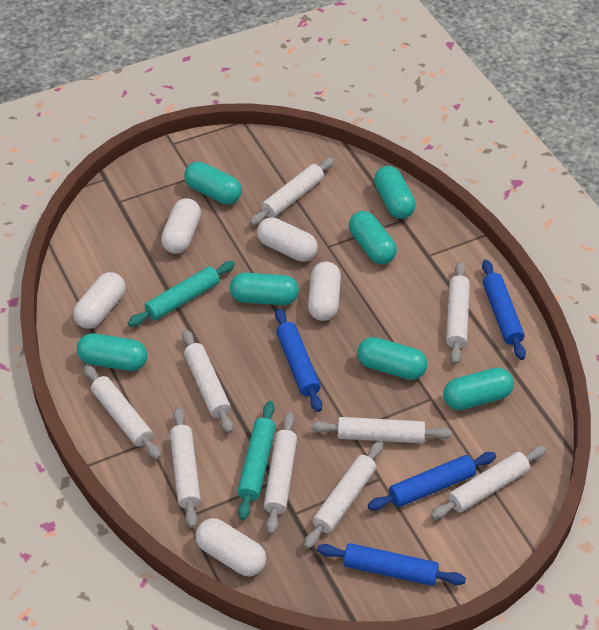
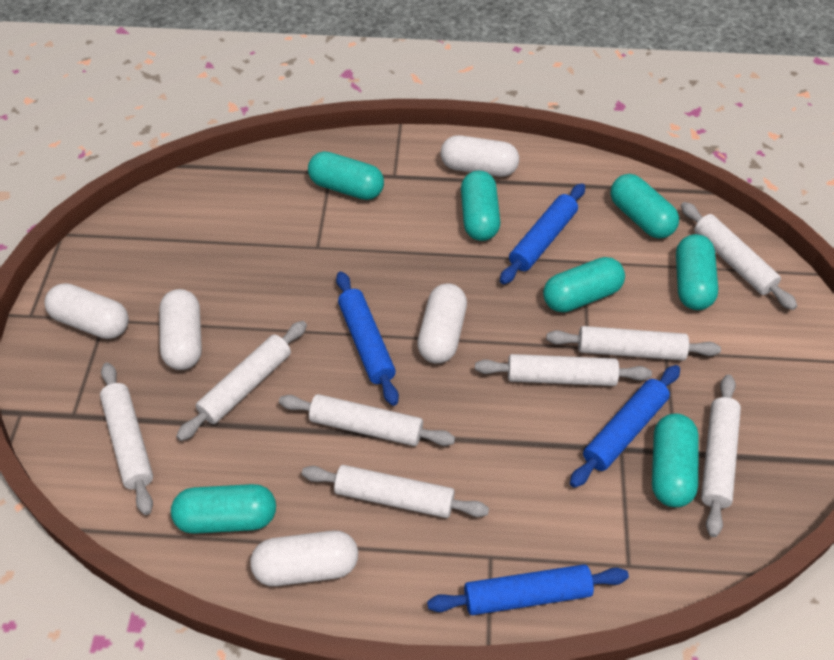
turquoise rolling pin: 2 -> 0
white rolling pin: 9 -> 8

